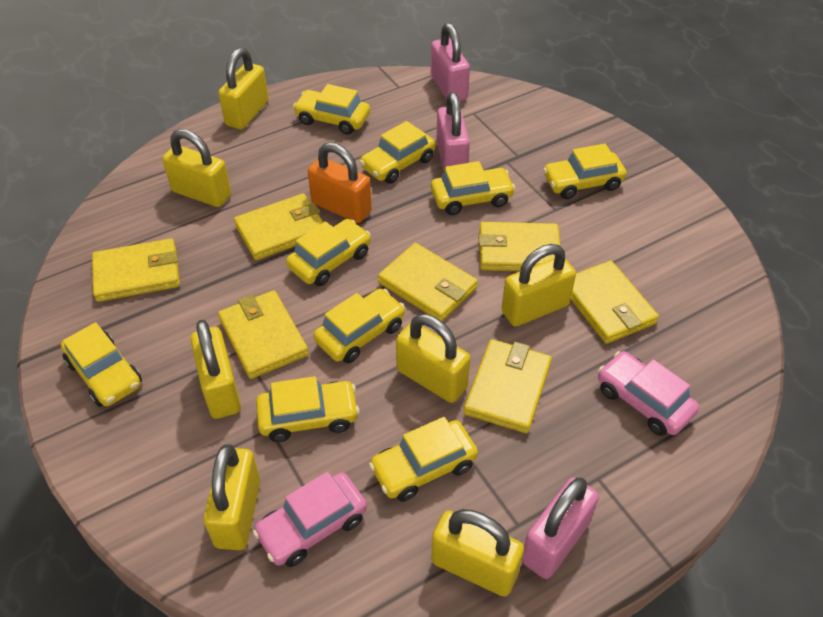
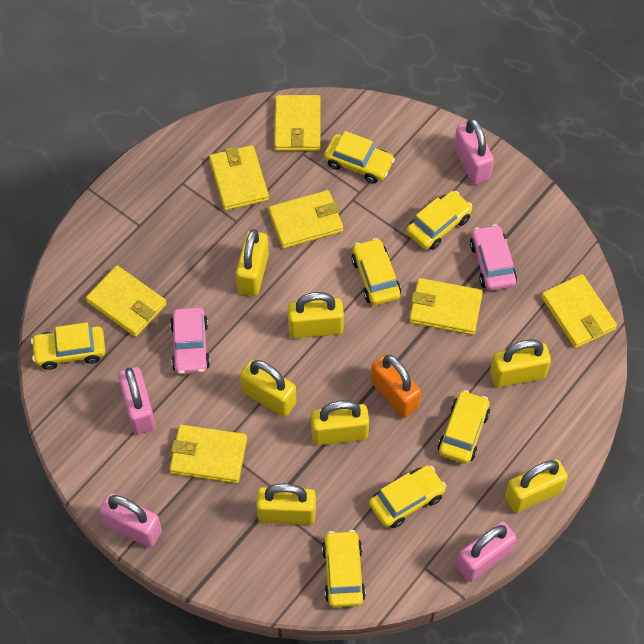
pink padlock: 3 -> 4
yellow car: 9 -> 7

